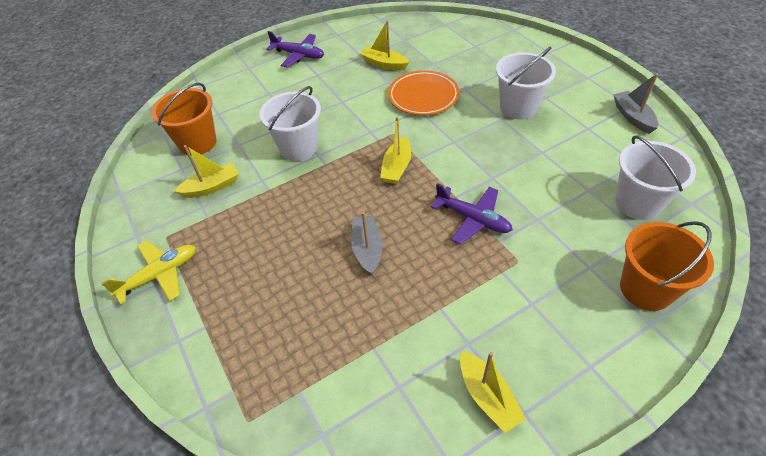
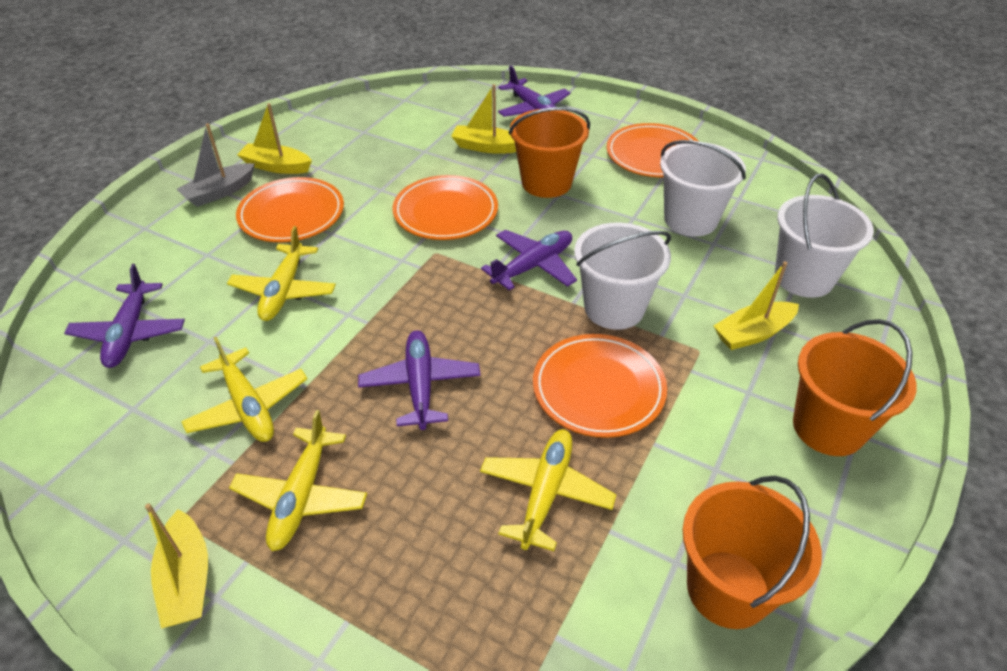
grey boat: 2 -> 1
orange bucket: 2 -> 3
orange plate: 1 -> 4
purple plane: 2 -> 4
yellow plane: 1 -> 4

